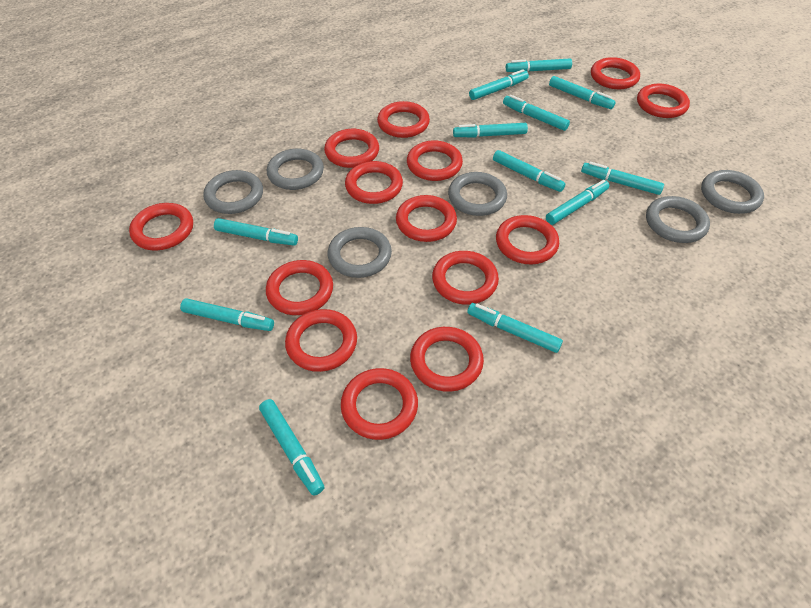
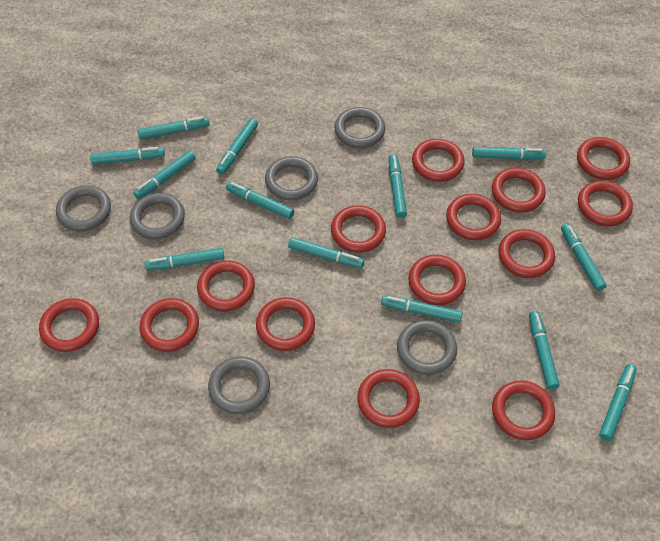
turquoise marker: 12 -> 13

